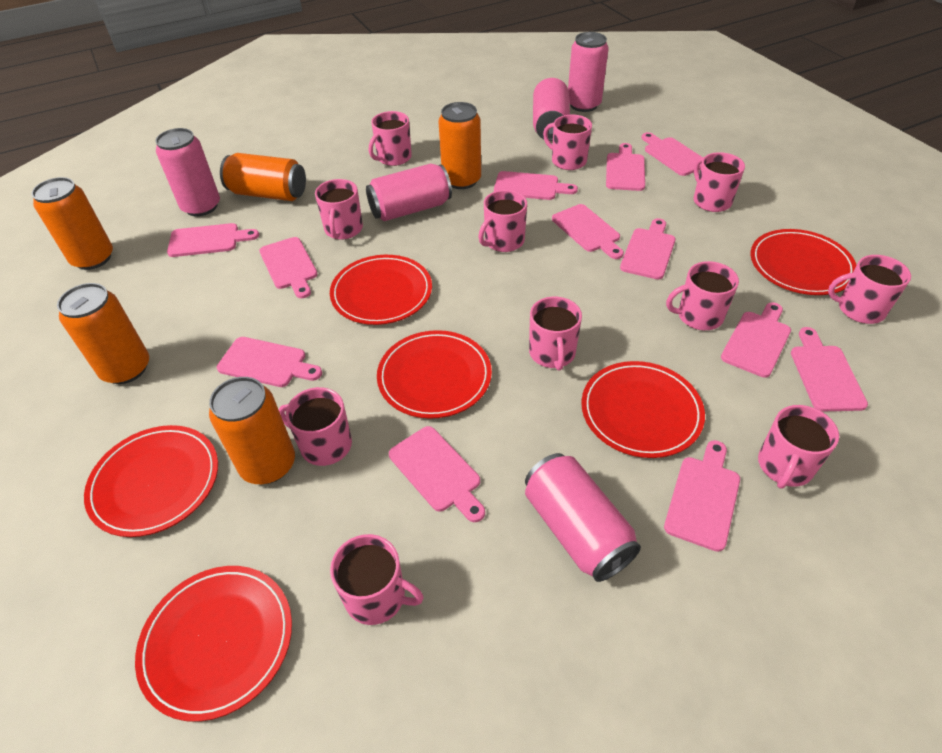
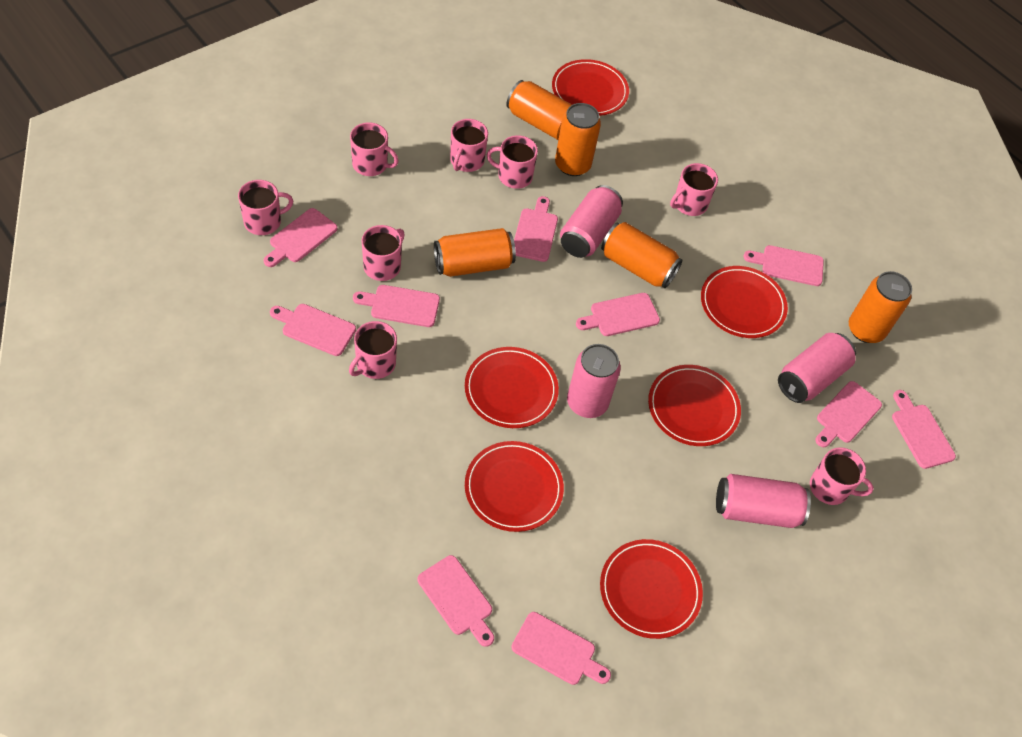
pink can: 5 -> 4
pink cutting board: 12 -> 10
pink mug: 11 -> 8

